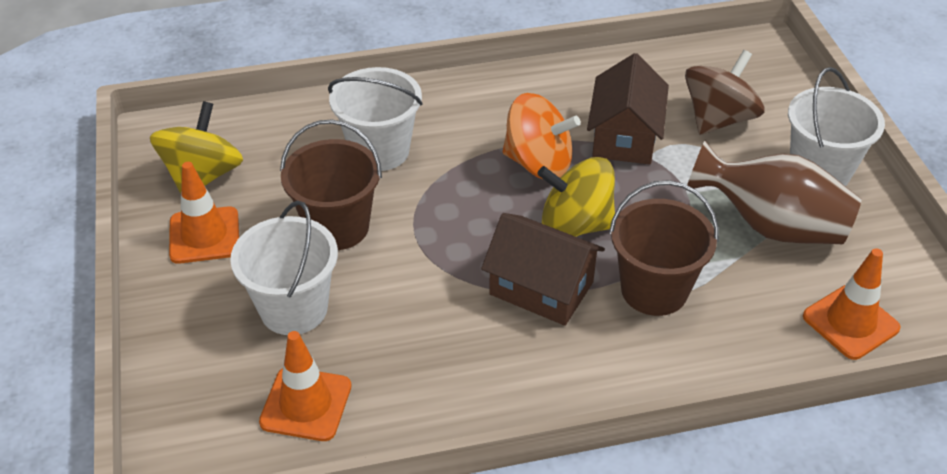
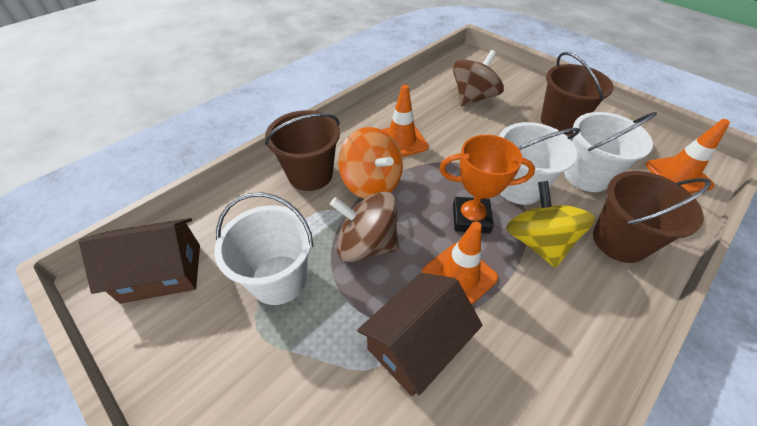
brown bucket: 2 -> 3
brown spinning top: 1 -> 2
brown vase: 1 -> 0
orange trophy: 0 -> 1
yellow spinning top: 2 -> 1

